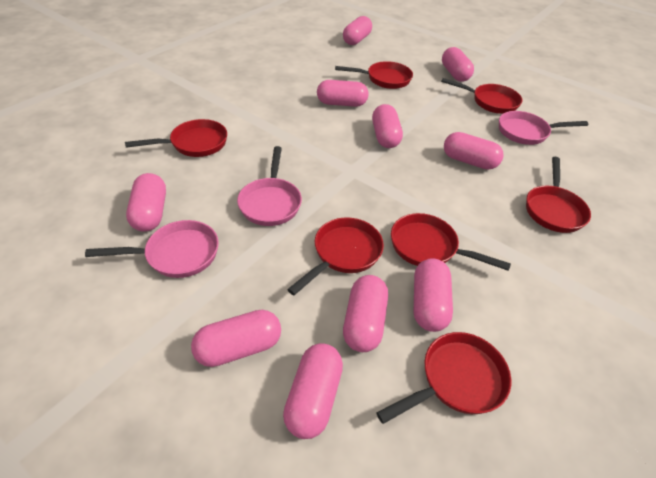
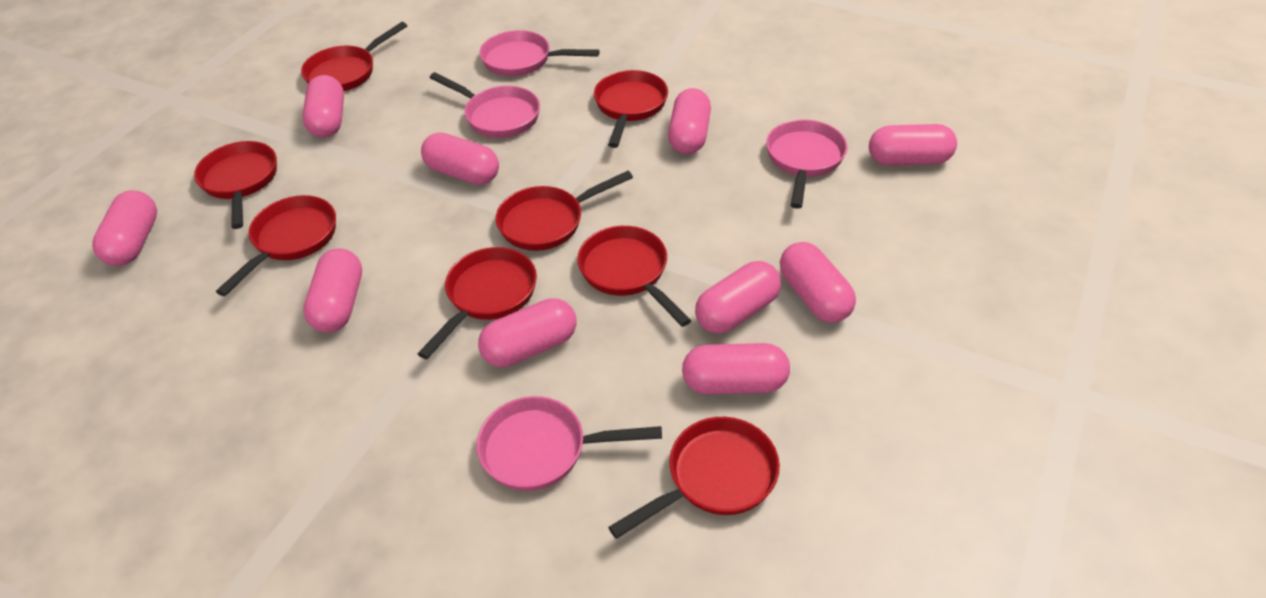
pink pan: 3 -> 4
red pan: 7 -> 8

